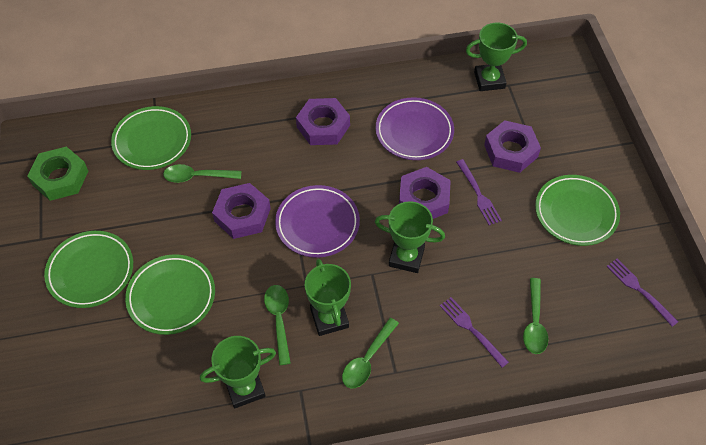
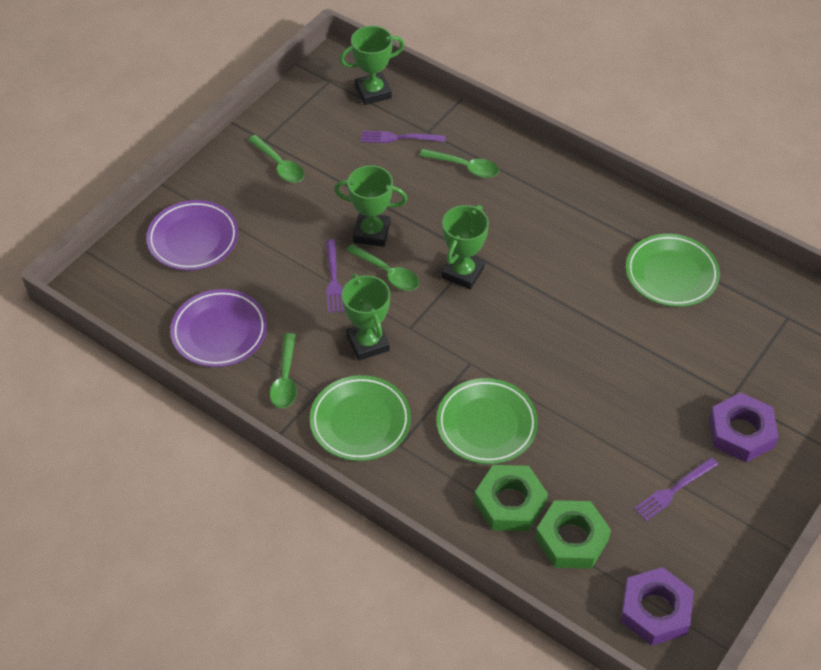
green nut: 1 -> 2
green plate: 4 -> 3
purple nut: 4 -> 2

